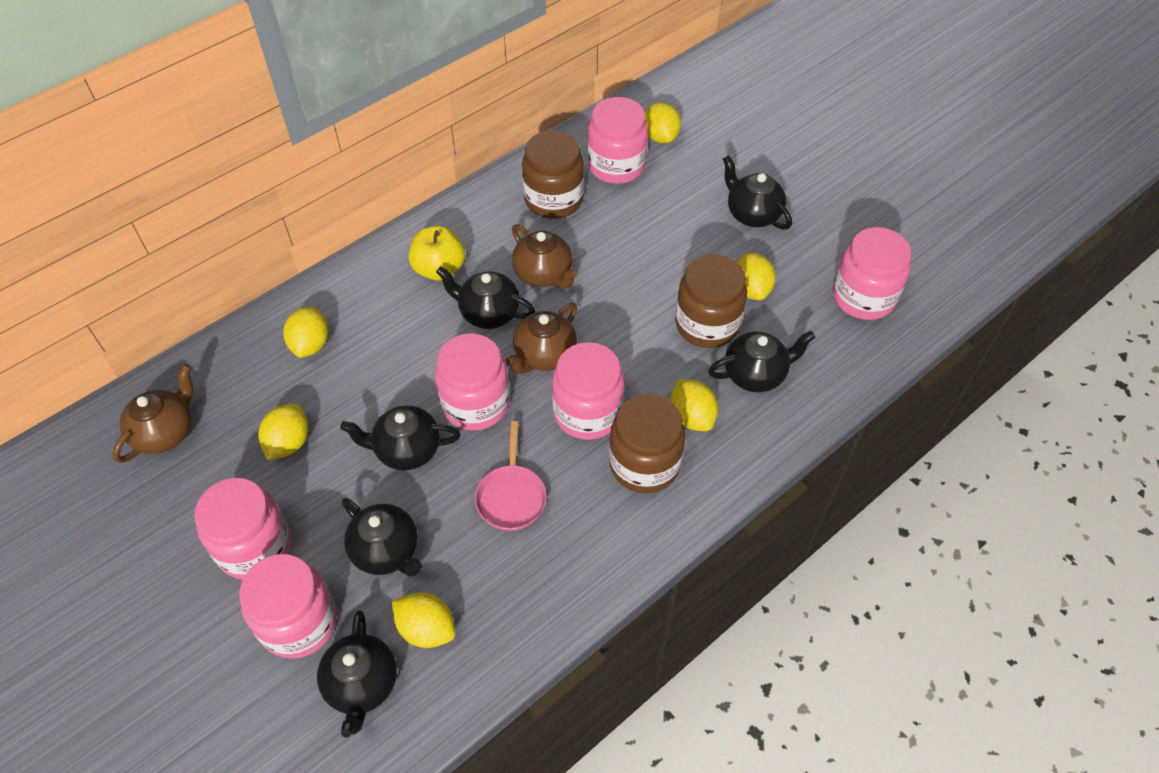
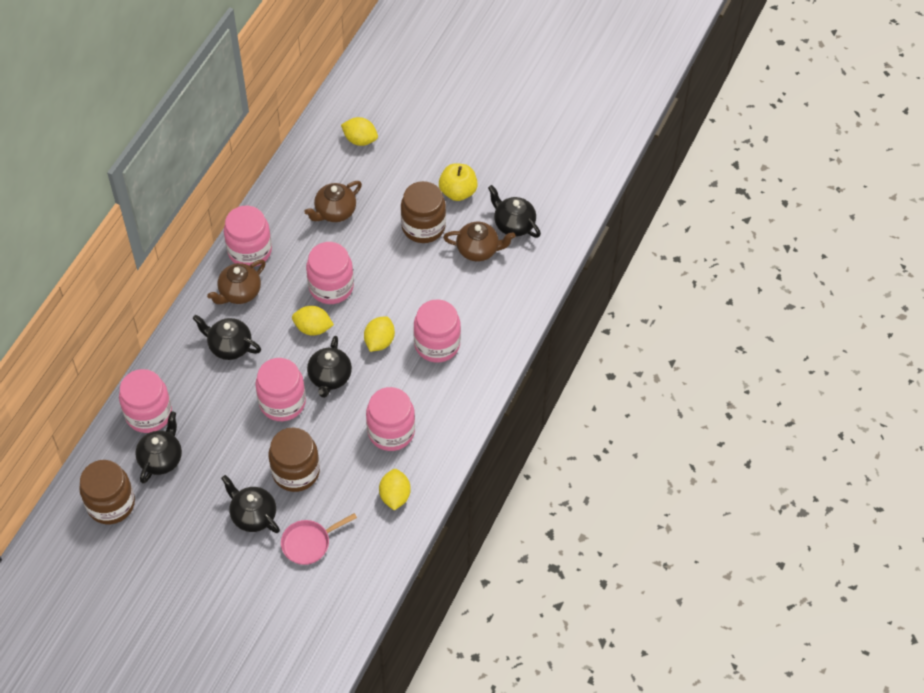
black teapot: 6 -> 5
yellow lemon: 6 -> 4

